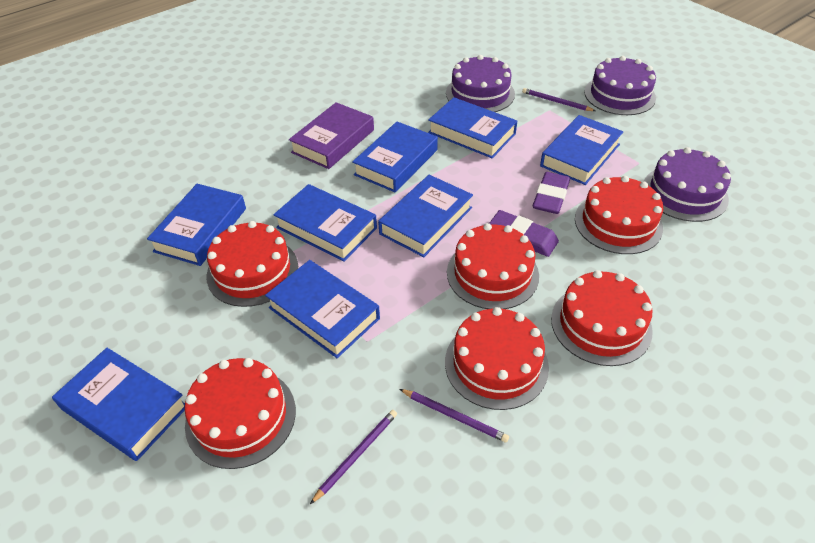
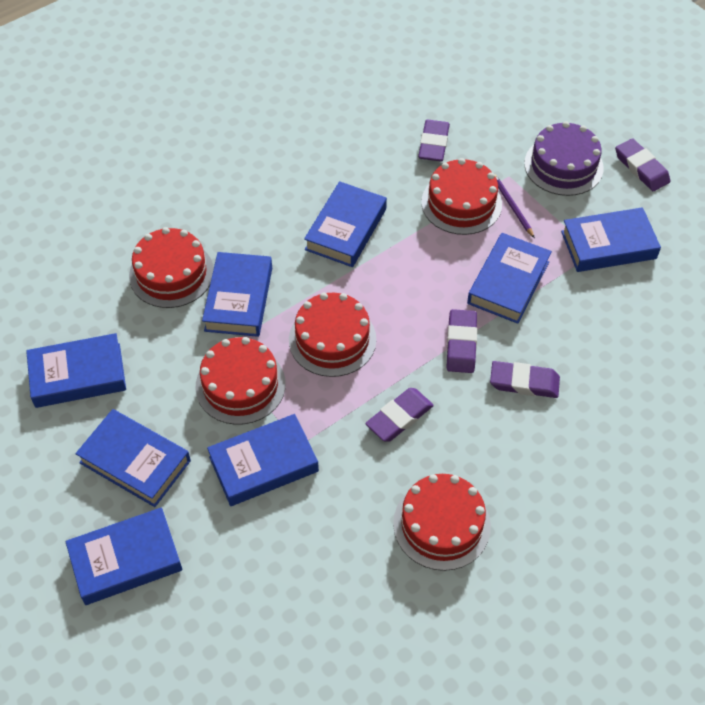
purple book: 1 -> 0
purple cake: 3 -> 1
purple eraser: 2 -> 5
purple pencil: 3 -> 1
red cake: 6 -> 5

